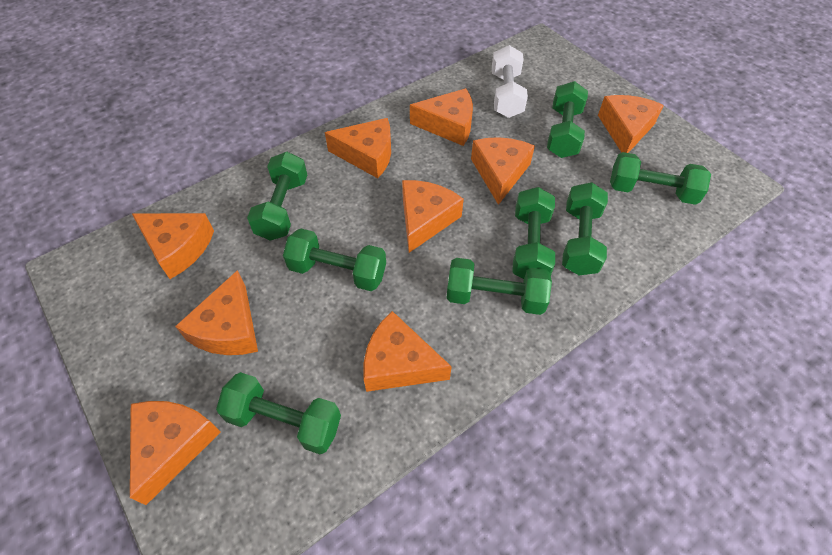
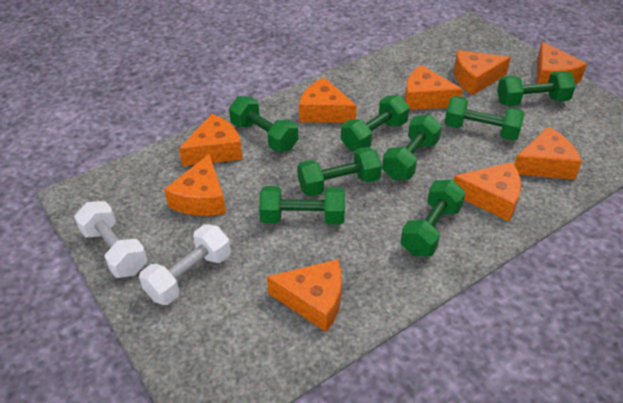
white dumbbell: 1 -> 2

